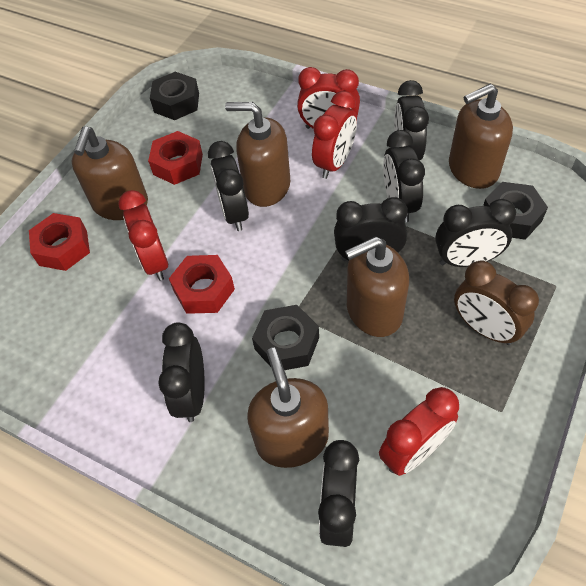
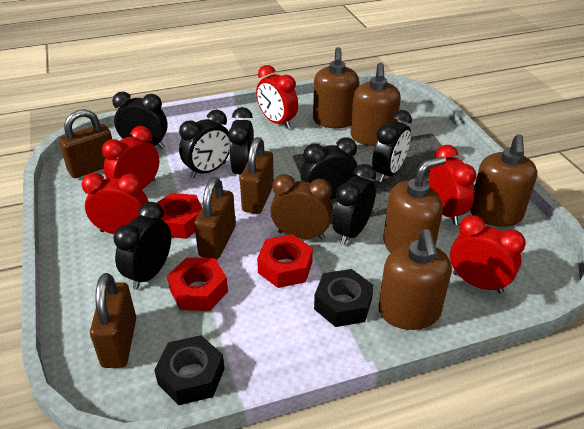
black nut: 3 -> 2
brown padlock: 0 -> 4
red clock: 4 -> 5

